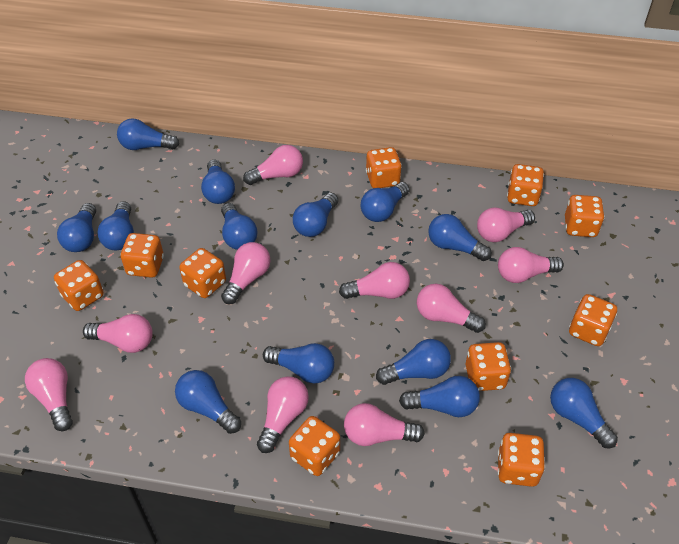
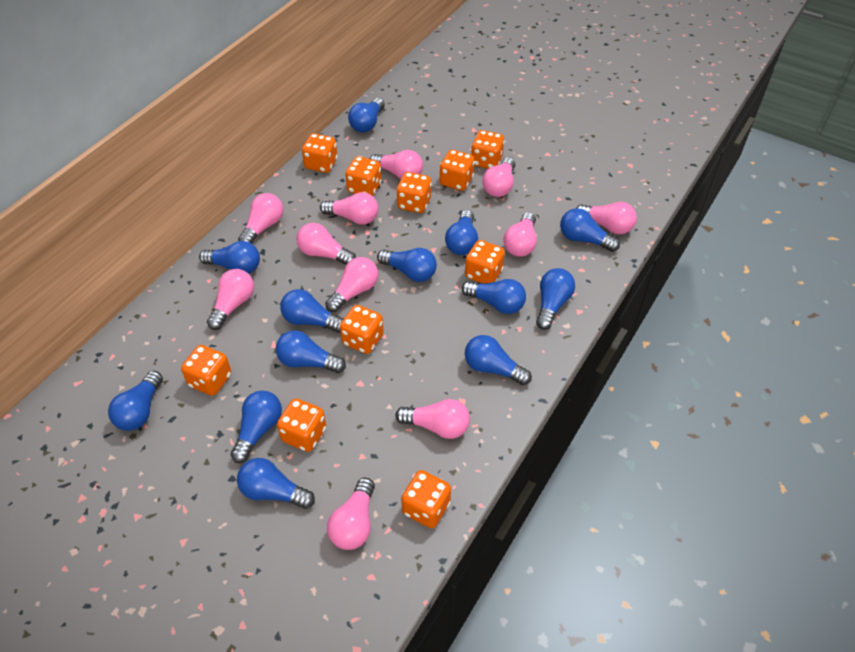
pink light bulb: 10 -> 11

